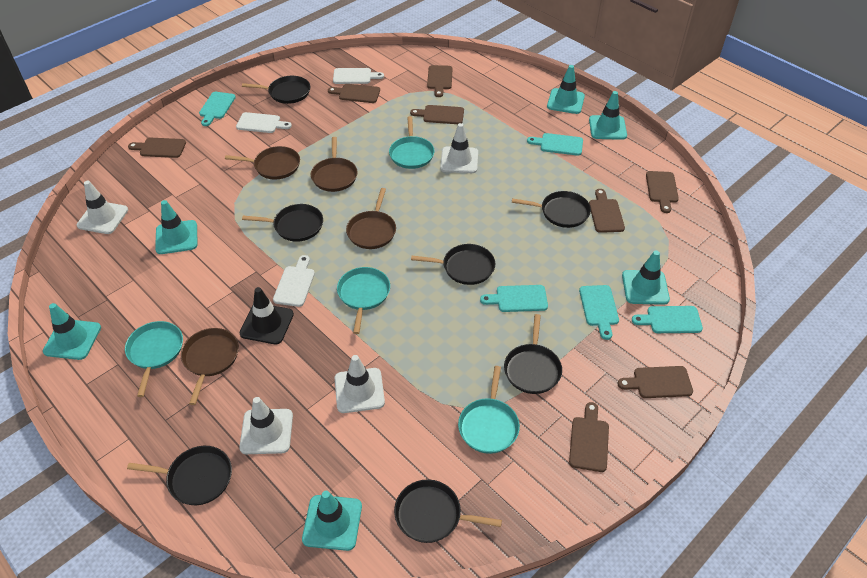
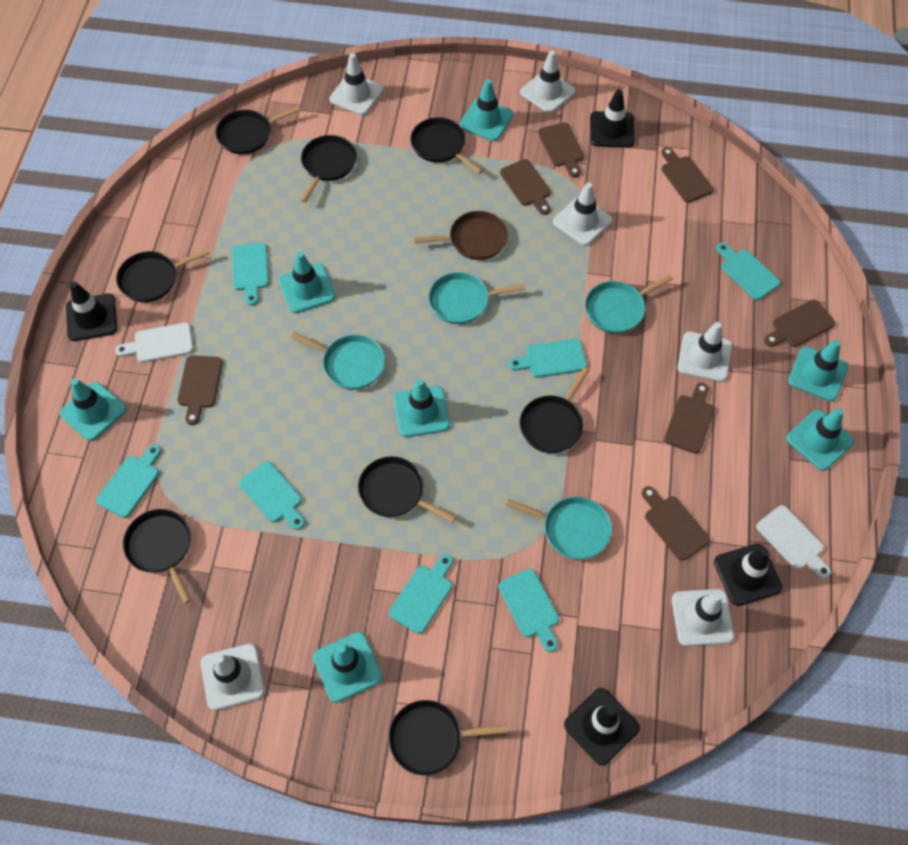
black pan: 7 -> 8
black traffic cone: 1 -> 4
brown cutting board: 8 -> 7
brown pan: 4 -> 1
turquoise cutting board: 5 -> 7
turquoise traffic cone: 6 -> 7
white cutting board: 3 -> 2
white traffic cone: 4 -> 6

